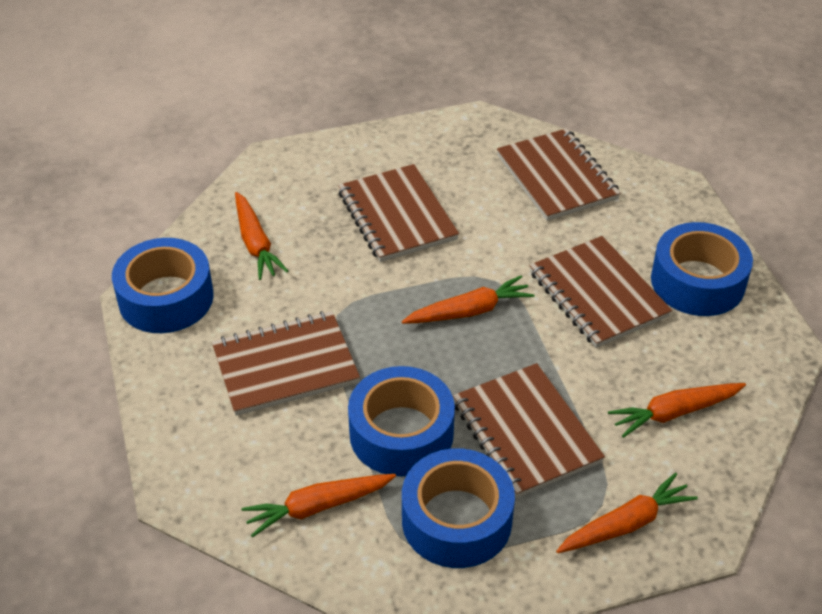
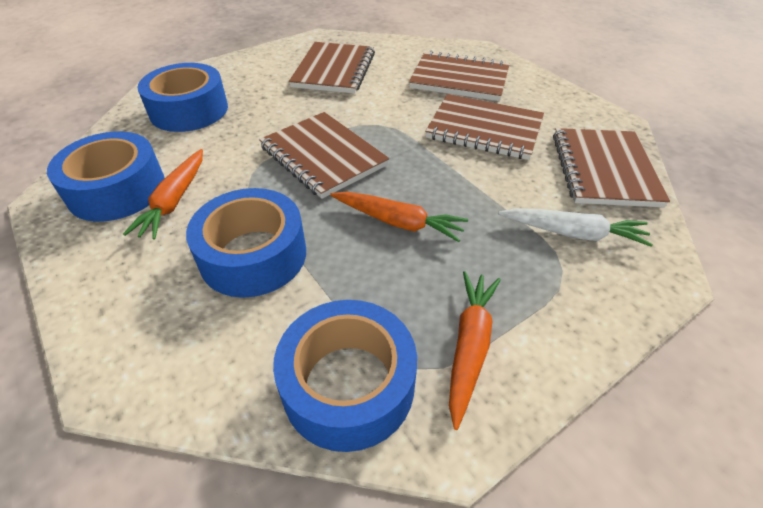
orange carrot: 5 -> 3
white carrot: 0 -> 1

